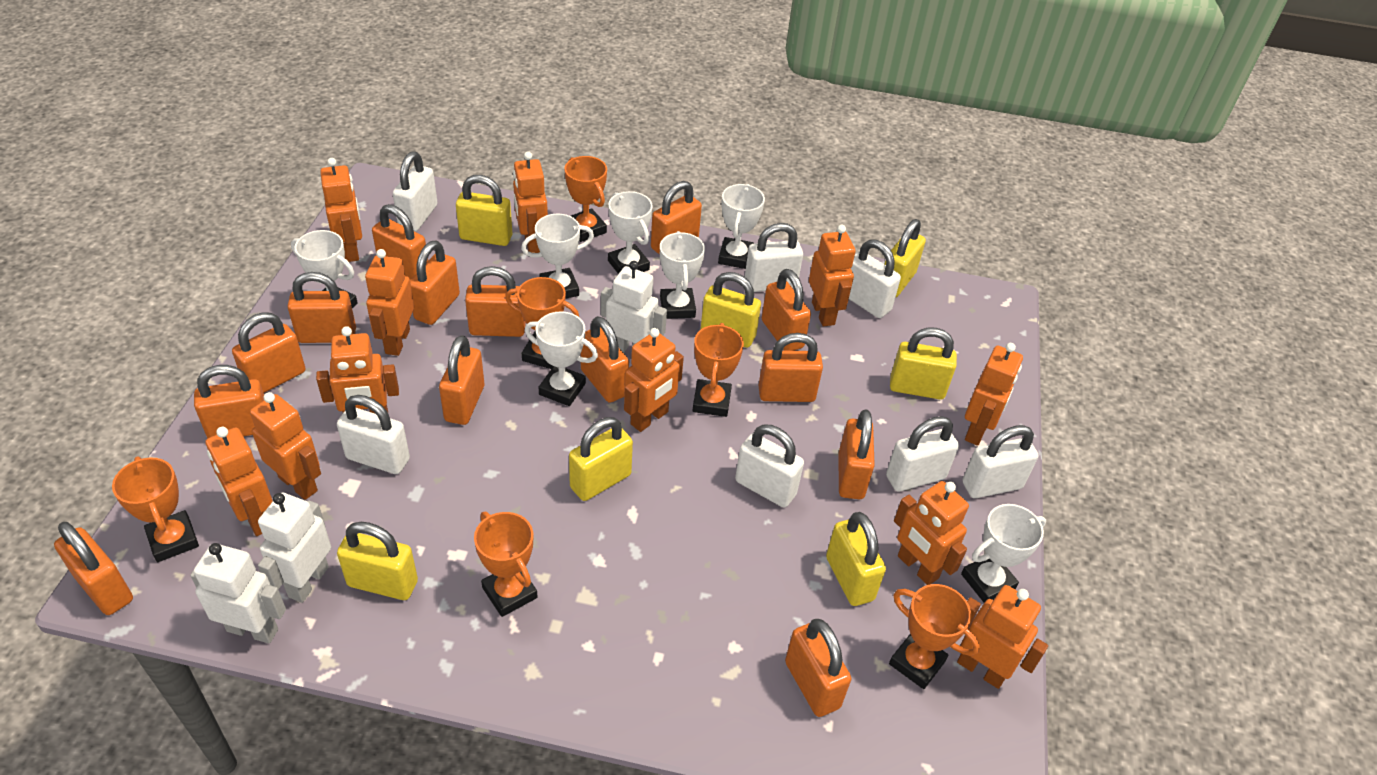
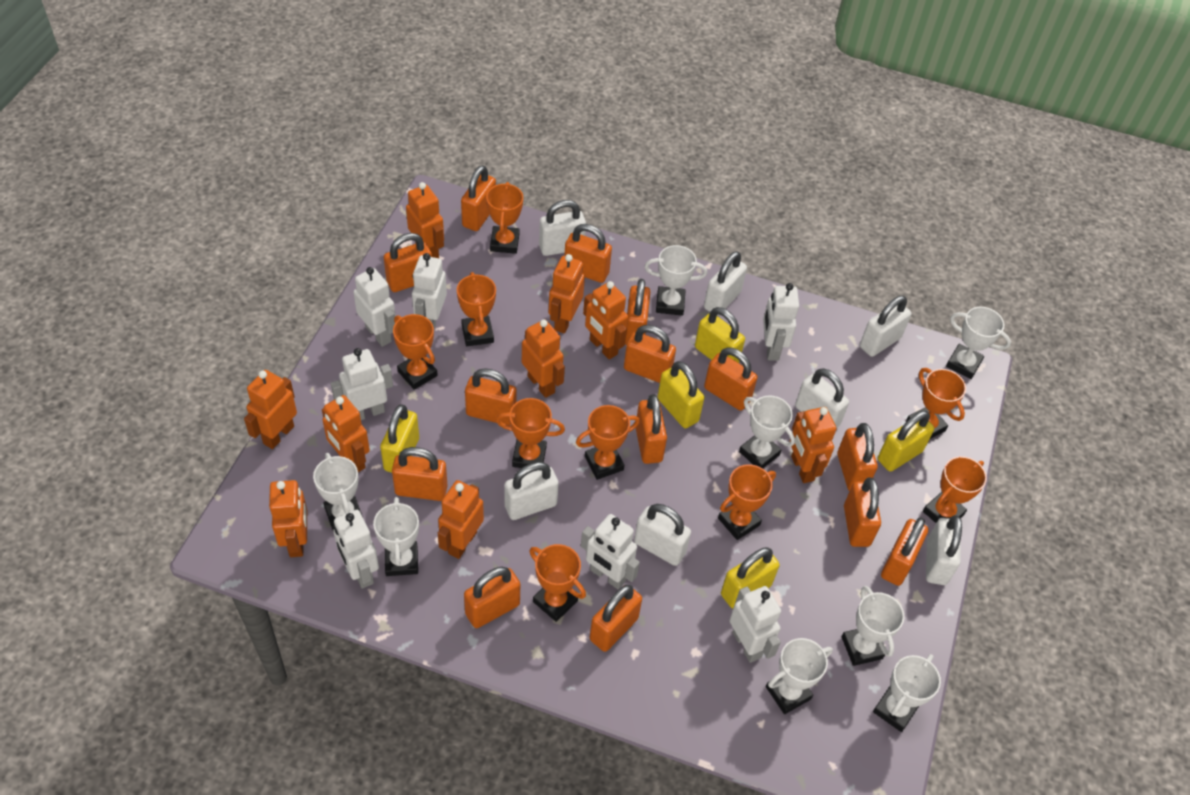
orange robot: 11 -> 9
orange trophy: 6 -> 9
white robot: 3 -> 7
white trophy: 7 -> 8
yellow padlock: 7 -> 5

